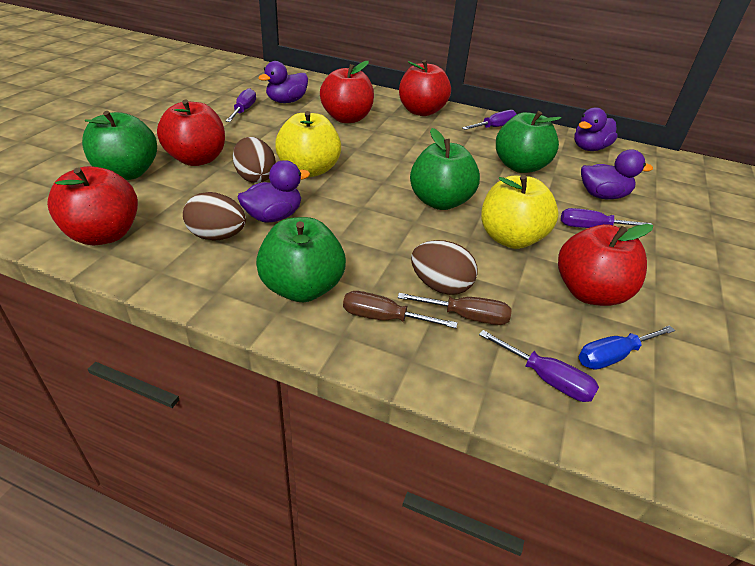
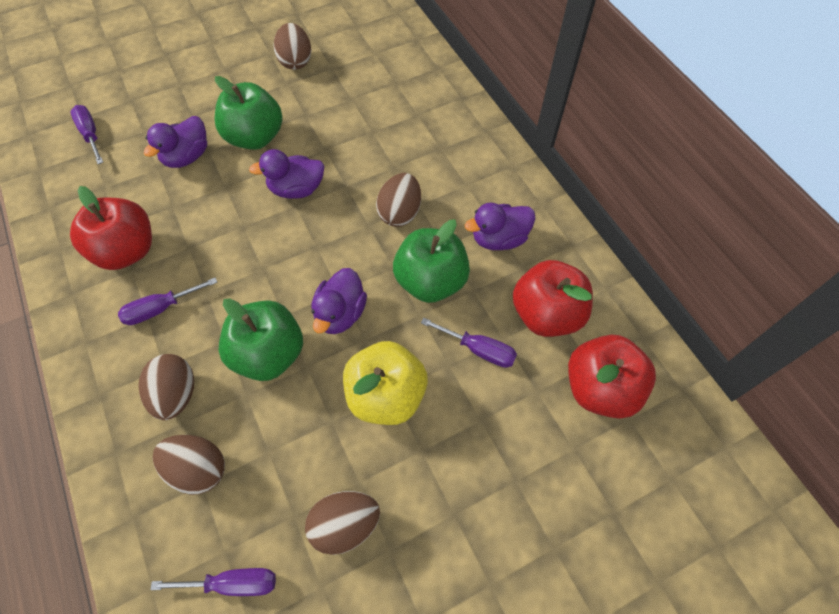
blue screwdriver: 1 -> 0
brown egg: 3 -> 5
brown screwdriver: 2 -> 0
green apple: 4 -> 3
red apple: 5 -> 3
yellow apple: 2 -> 1

